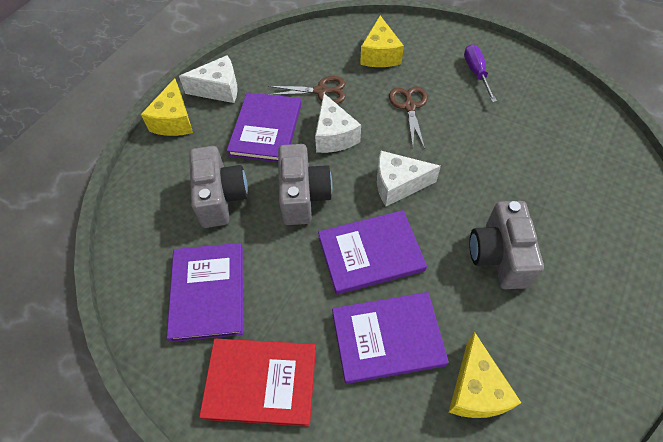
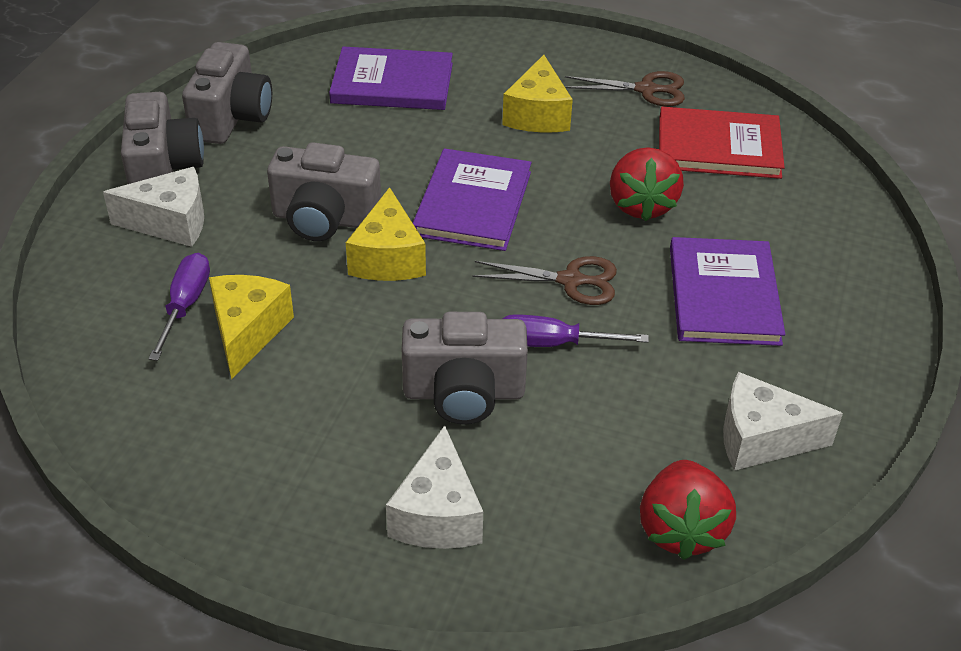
grey camera: 3 -> 4
purple book: 4 -> 3
purple screwdriver: 1 -> 2
red strawberry: 0 -> 2

